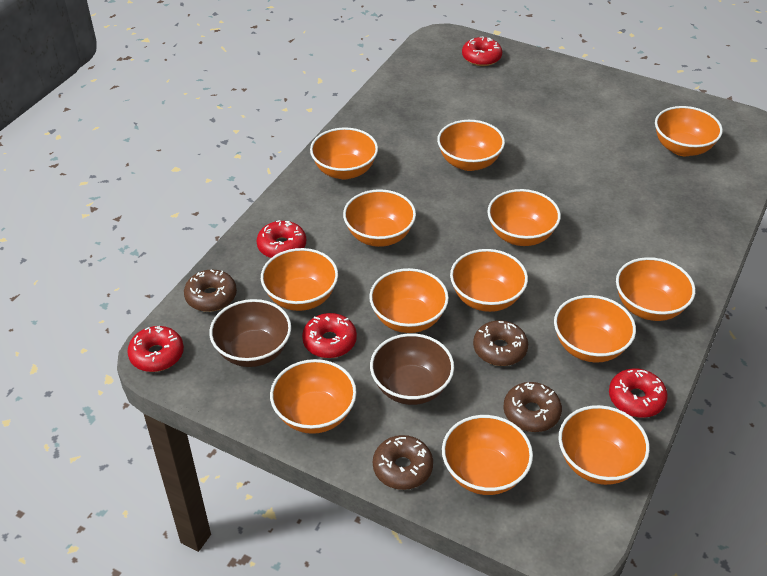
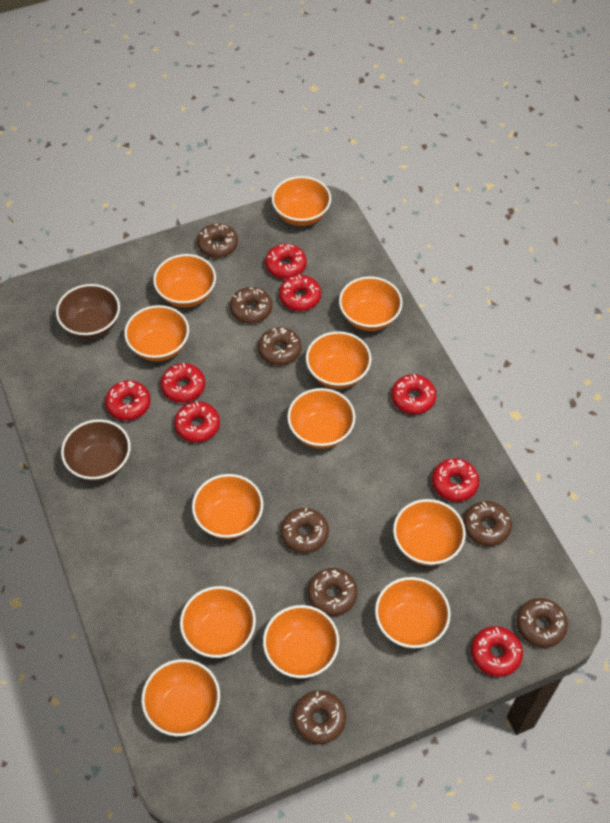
brown donut: 4 -> 8
orange bowl: 13 -> 12
red donut: 5 -> 8

